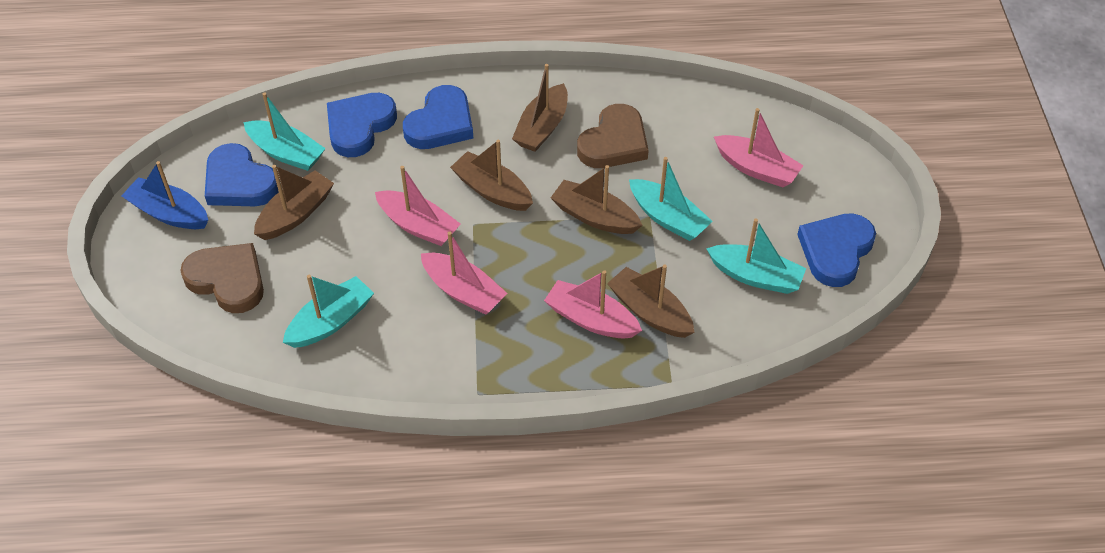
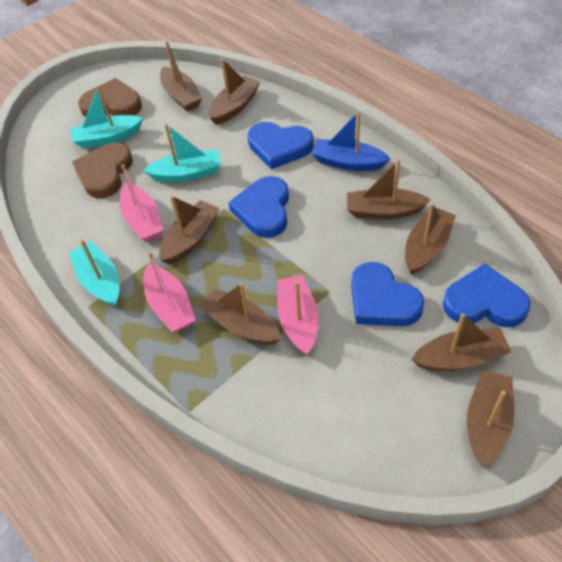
brown boat: 5 -> 8
pink boat: 4 -> 3
turquoise boat: 4 -> 3

